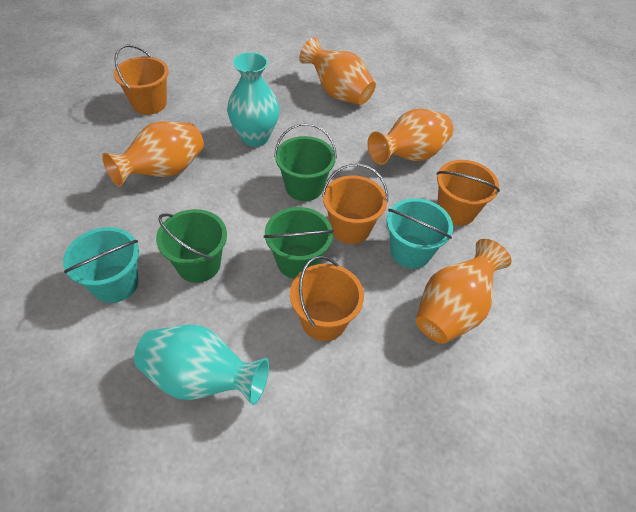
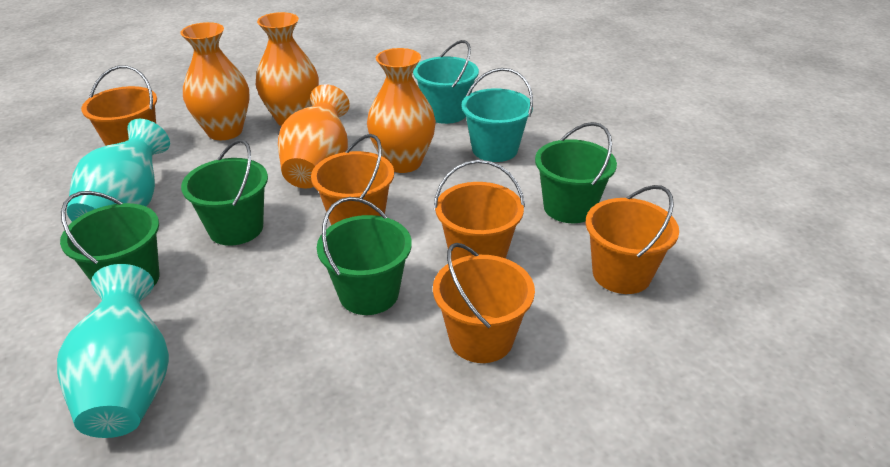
green bucket: 3 -> 4
orange bucket: 4 -> 5

